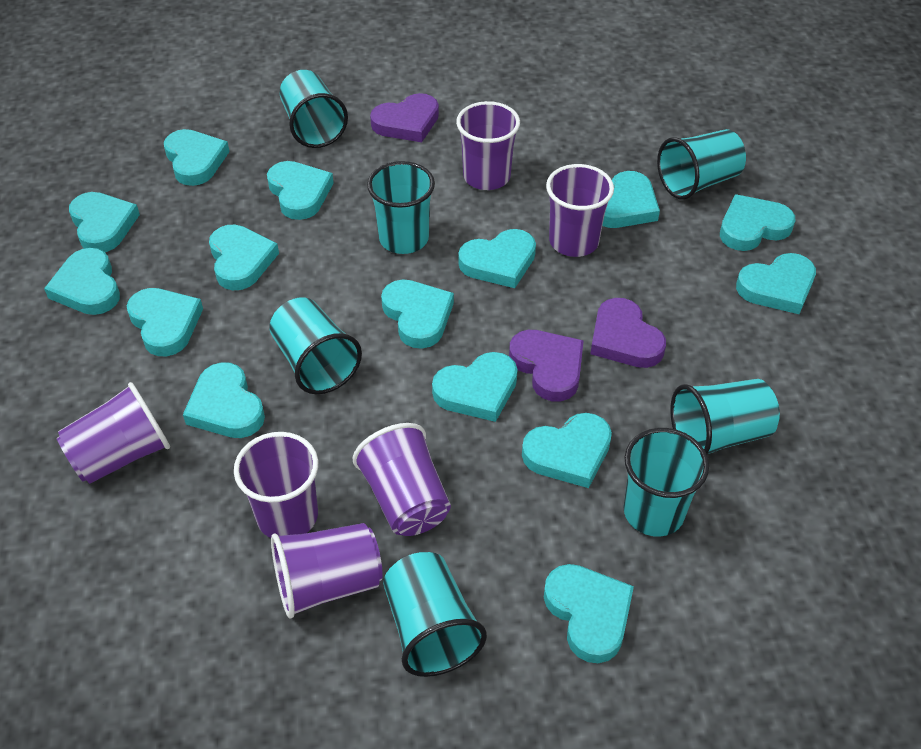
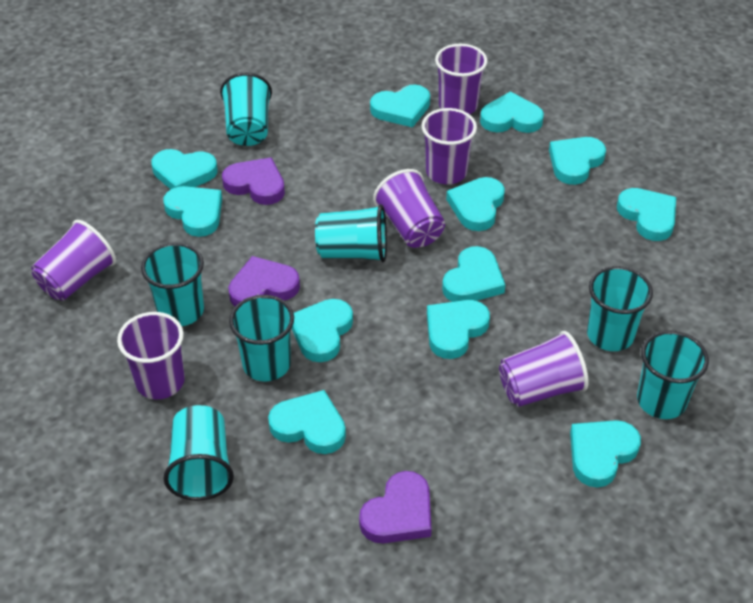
turquoise heart: 15 -> 12

